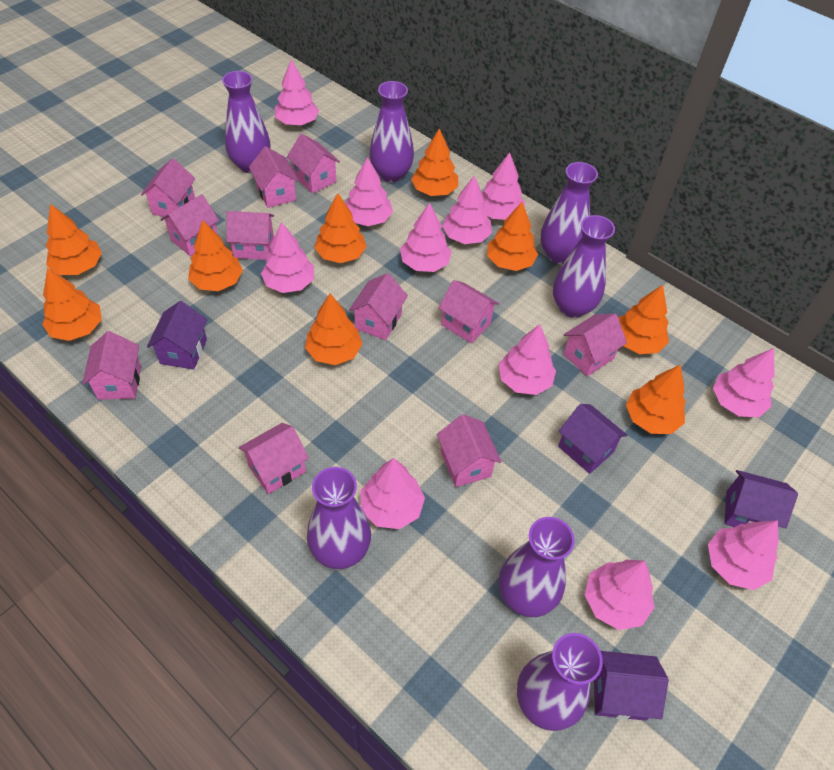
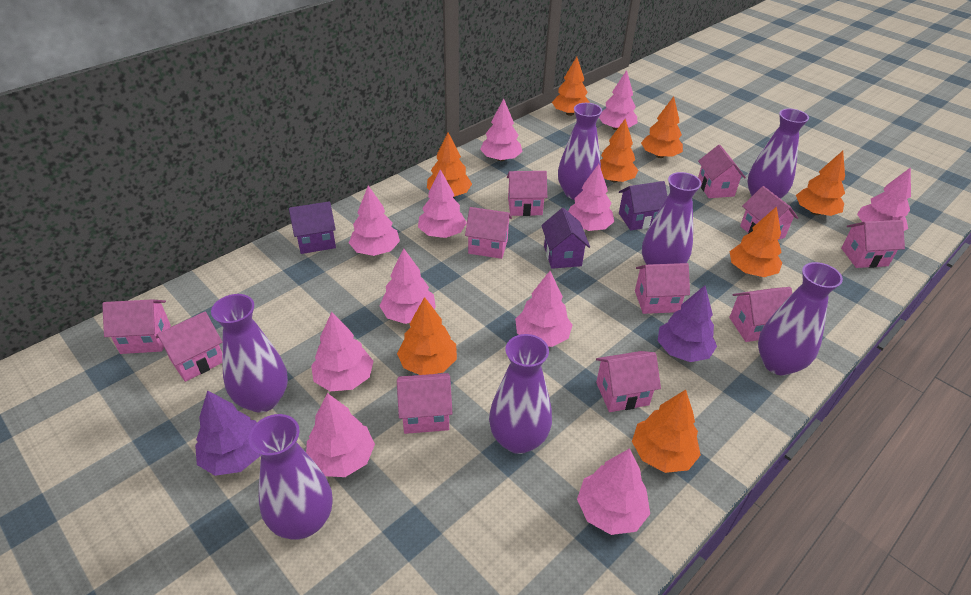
orange tree: 9 -> 8
purple house: 4 -> 3
purple tree: 0 -> 2

